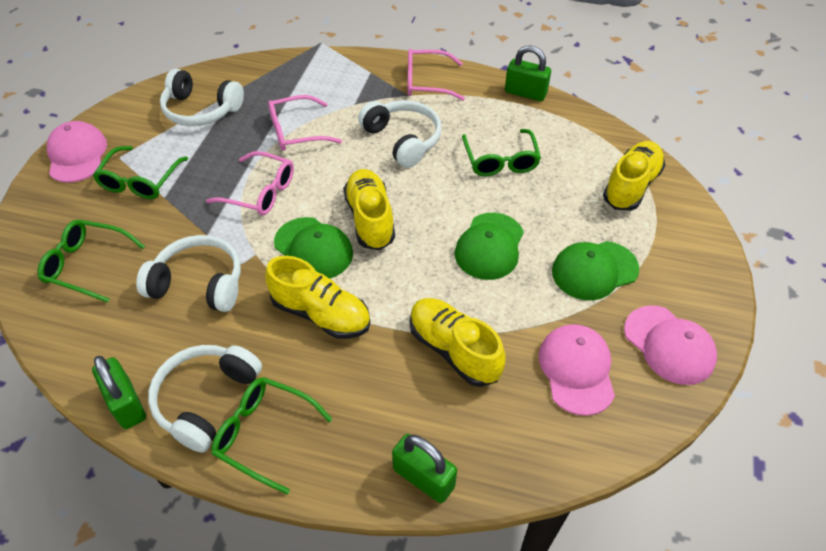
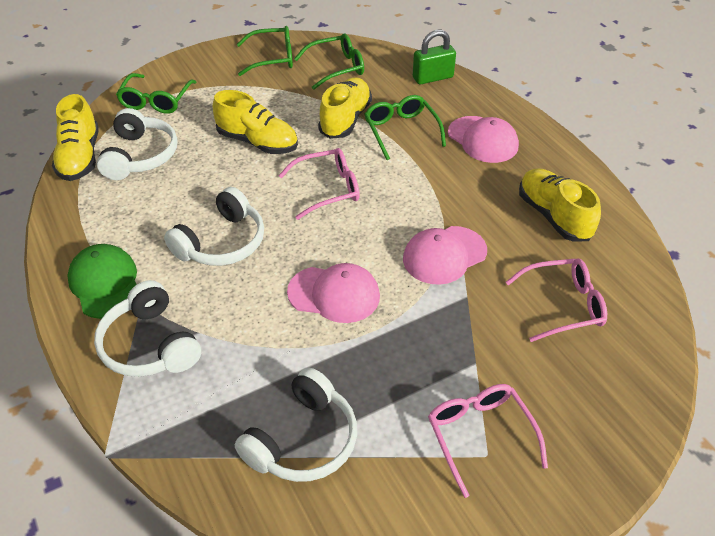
green cap: 3 -> 1
green padlock: 3 -> 1

